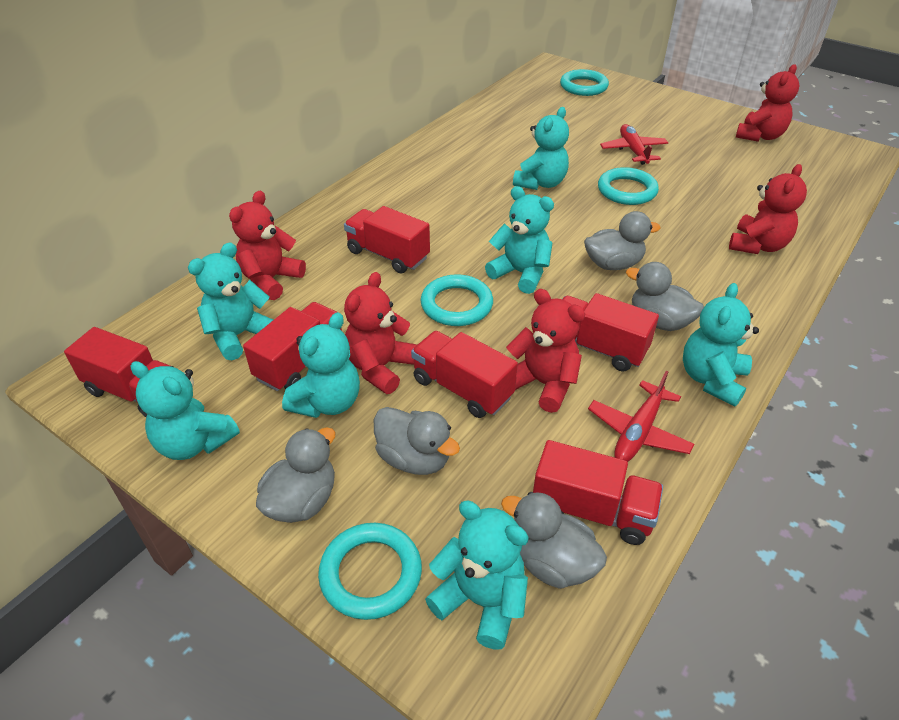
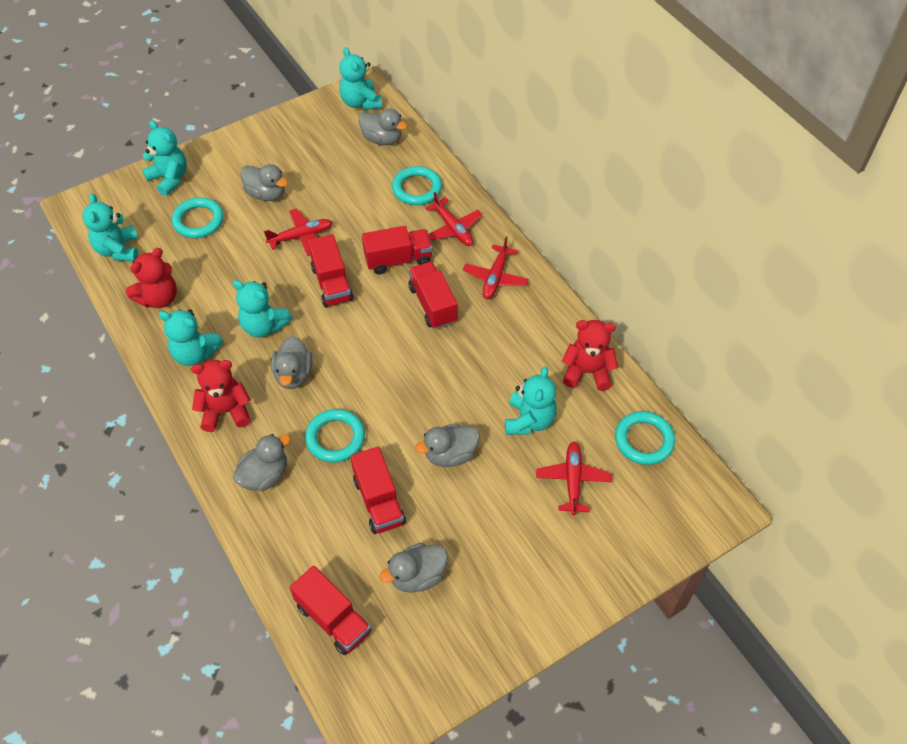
grey duck: 5 -> 6
red plane: 2 -> 4
red teddy bear: 5 -> 3
red truck: 6 -> 5
turquoise teddy bear: 7 -> 6

